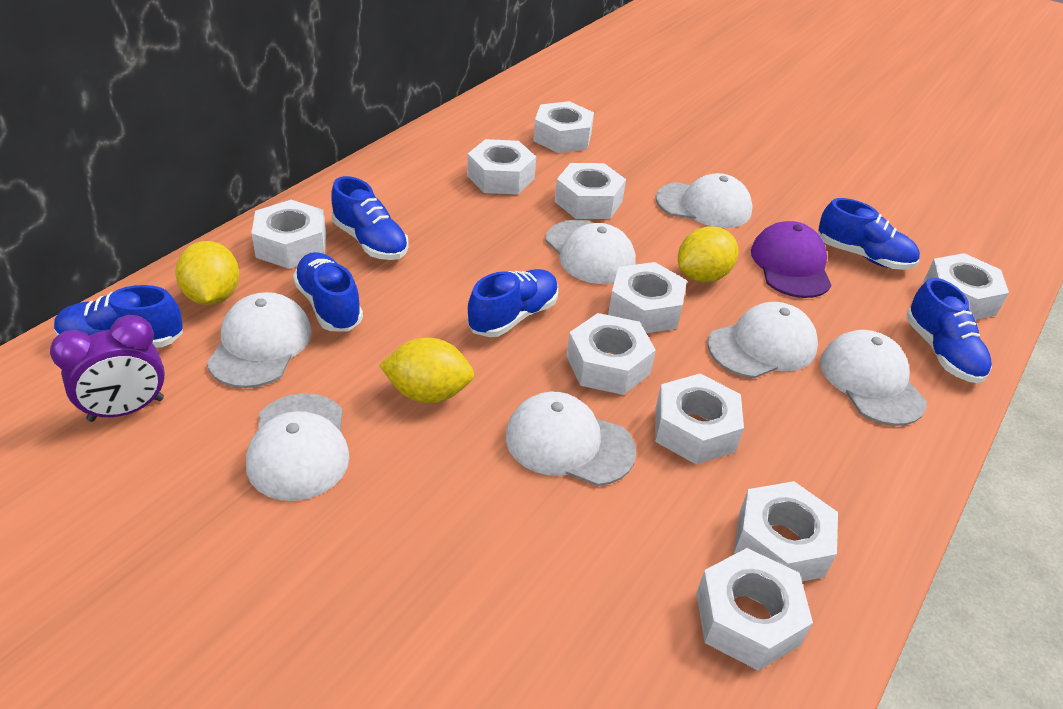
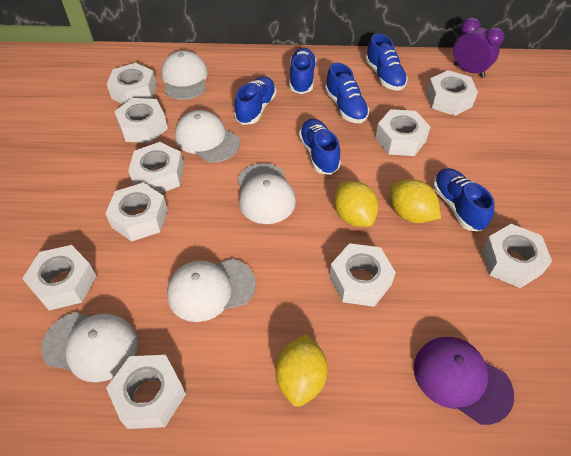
white cap: 7 -> 5

